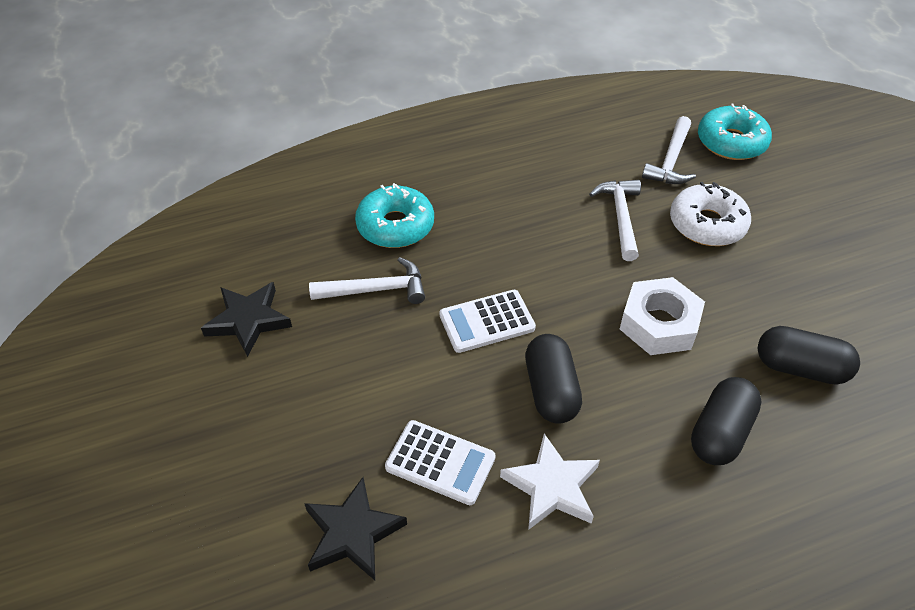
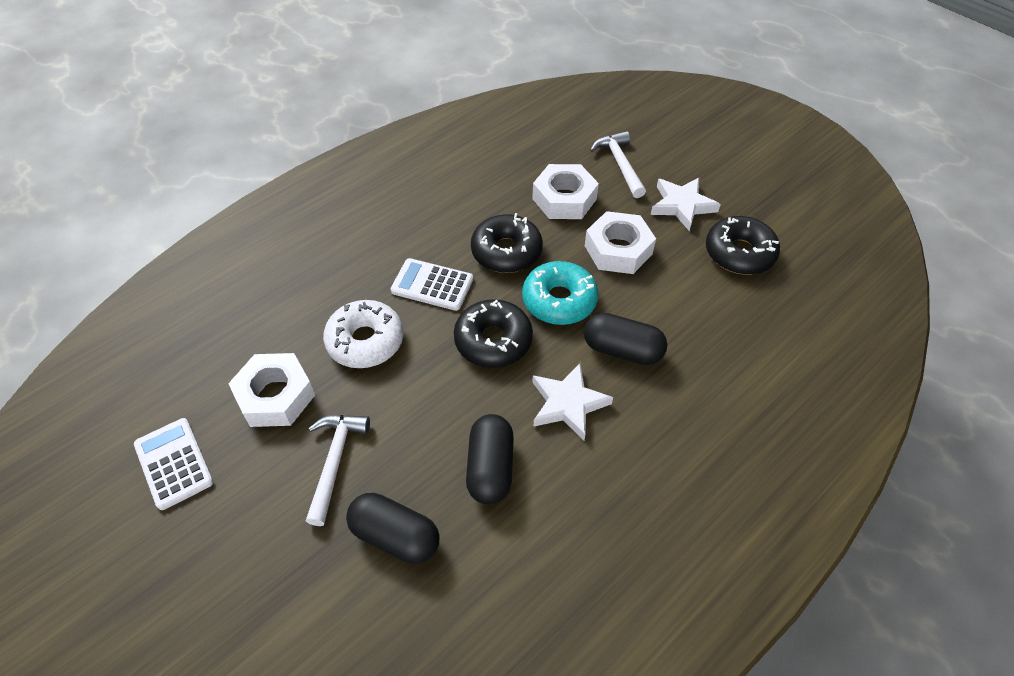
black donut: 0 -> 3
black star: 2 -> 0
turquoise donut: 2 -> 1
white hammer: 3 -> 2
white nut: 1 -> 3
white star: 1 -> 2

